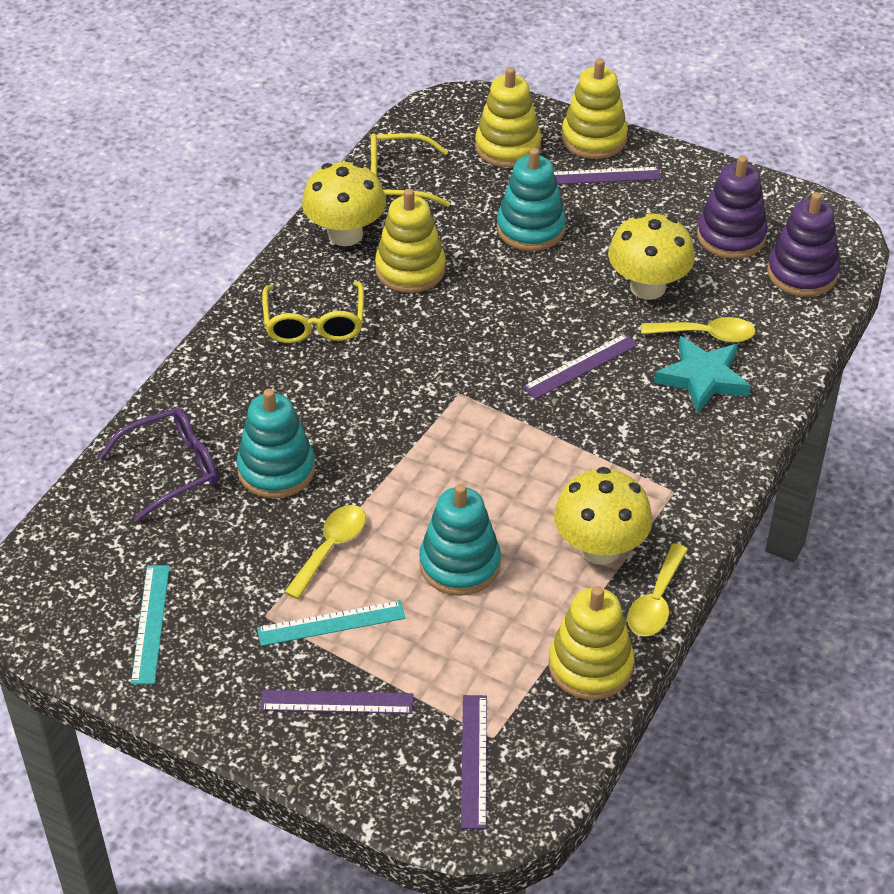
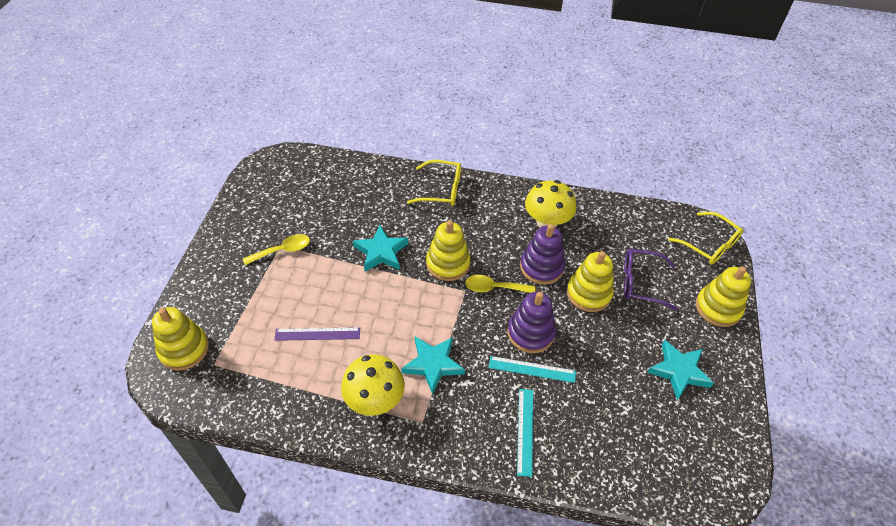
purple ruler: 4 -> 1
turquoise stacking toy: 3 -> 0
turquoise star: 1 -> 3
yellow mushroom: 3 -> 2
yellow spoon: 3 -> 2

